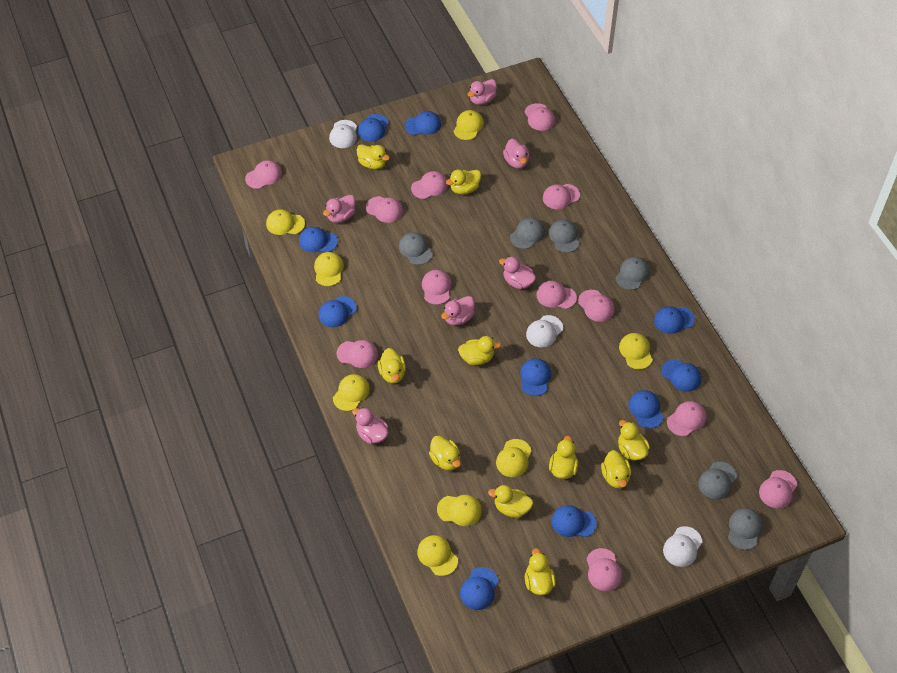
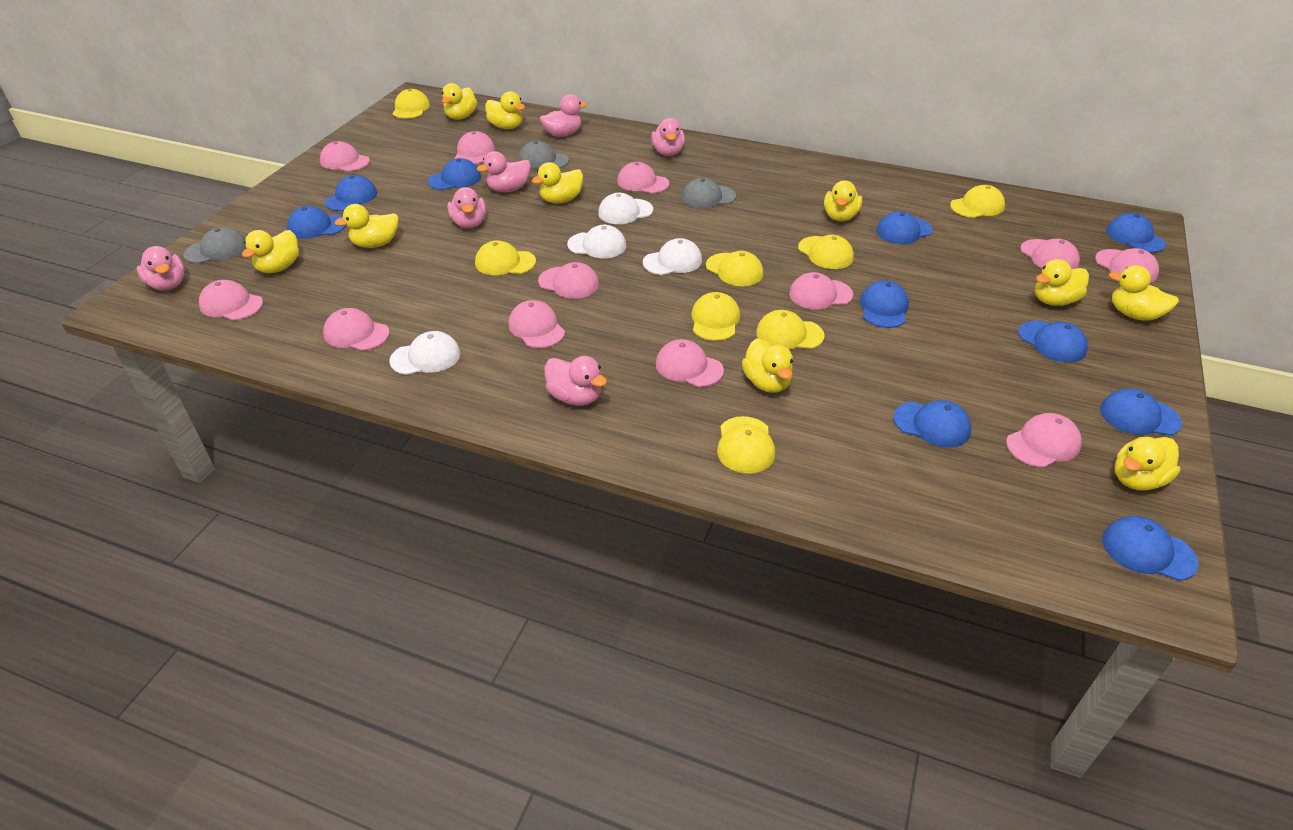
grey cap: 6 -> 3
white cap: 3 -> 4

